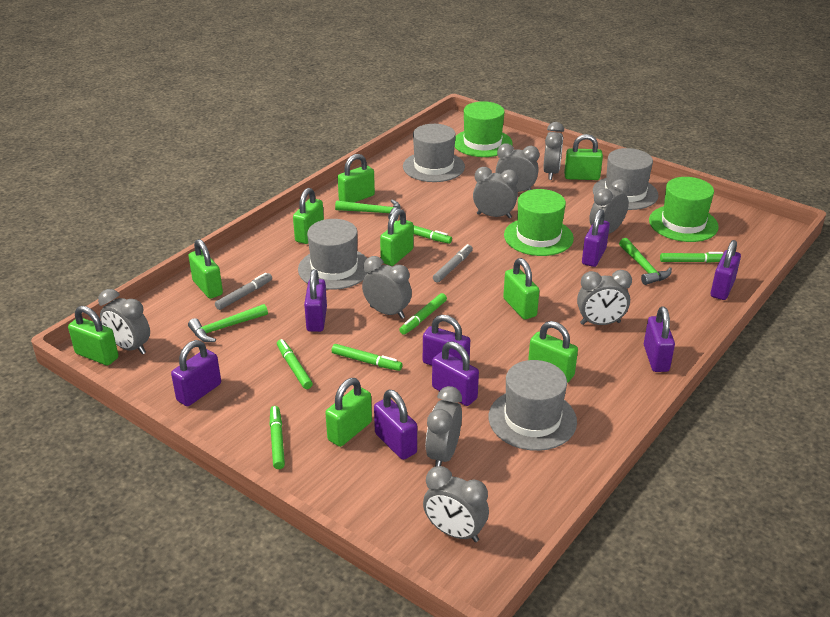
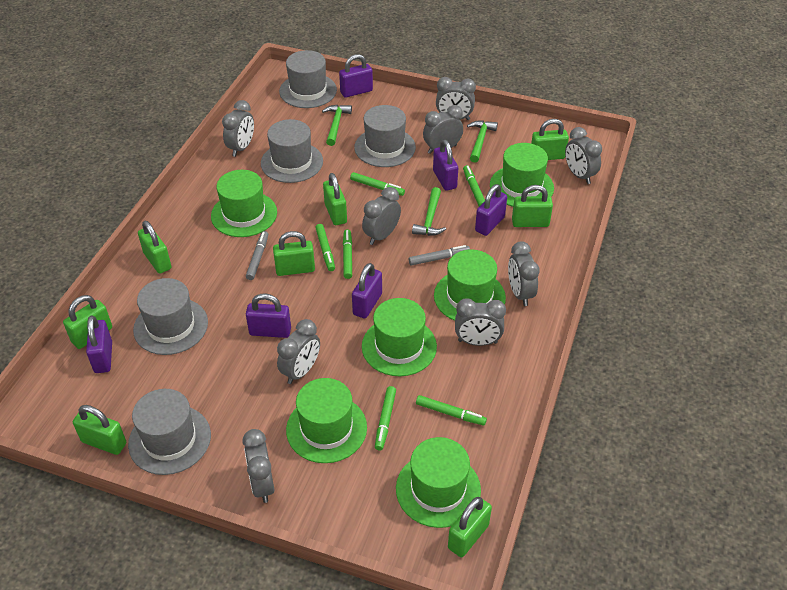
green hat: 3 -> 6
green padlock: 9 -> 8
grey hat: 4 -> 5
purple padlock: 8 -> 6

